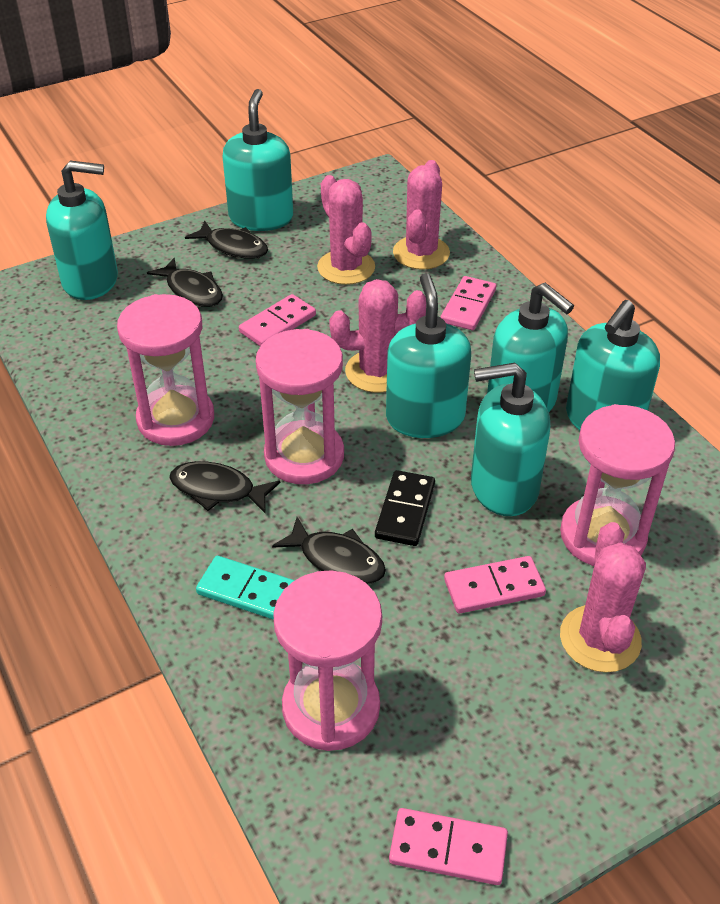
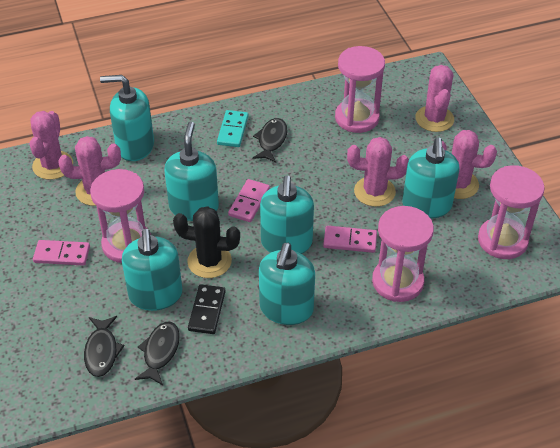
black cactus: 0 -> 1
black fish: 4 -> 3
pink cactus: 4 -> 5
pink domino: 4 -> 3

